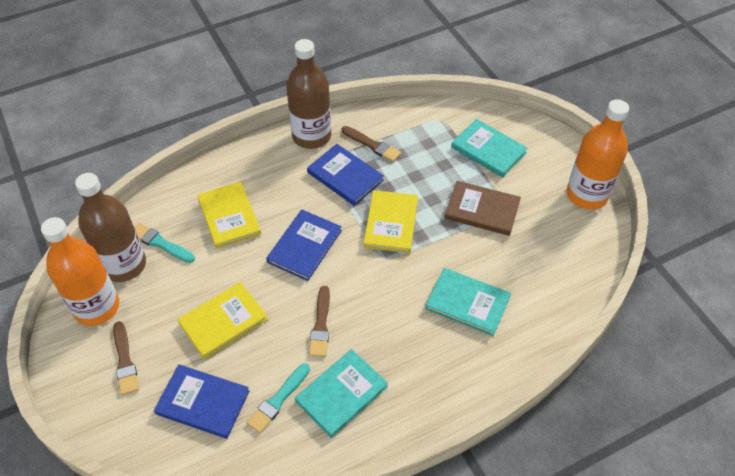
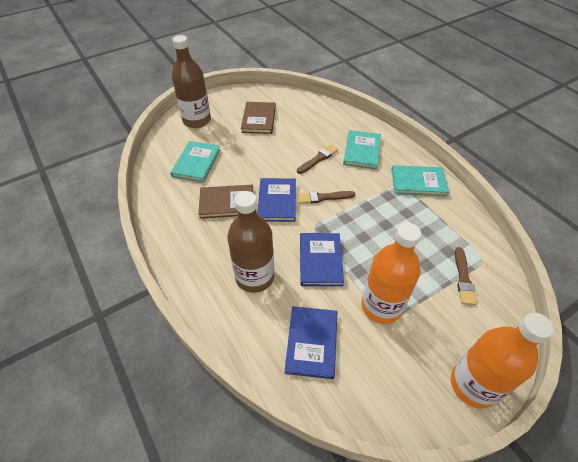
brown book: 1 -> 2
turquoise brush: 2 -> 0
yellow book: 3 -> 0

